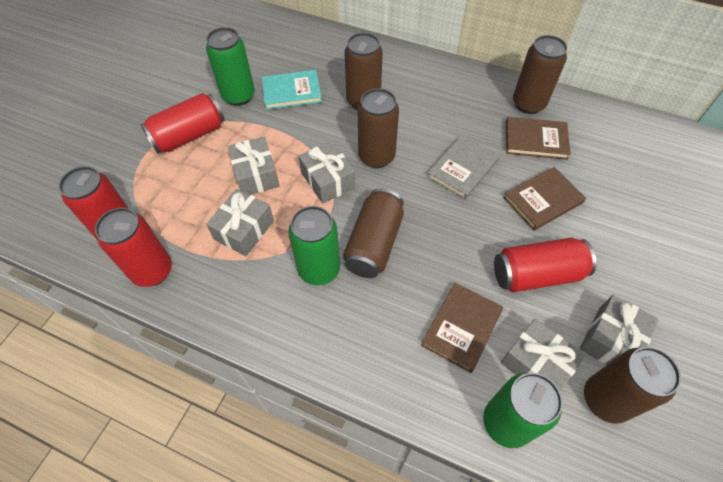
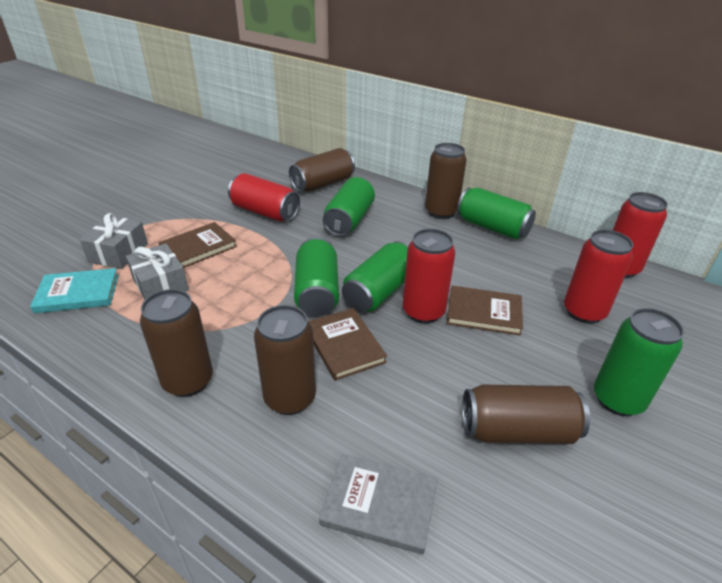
green can: 3 -> 5
grey gift: 5 -> 2

